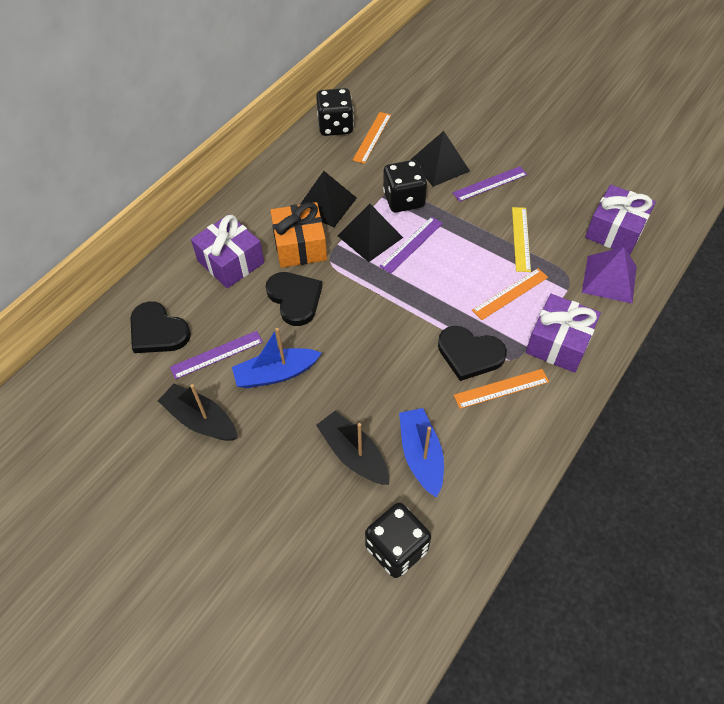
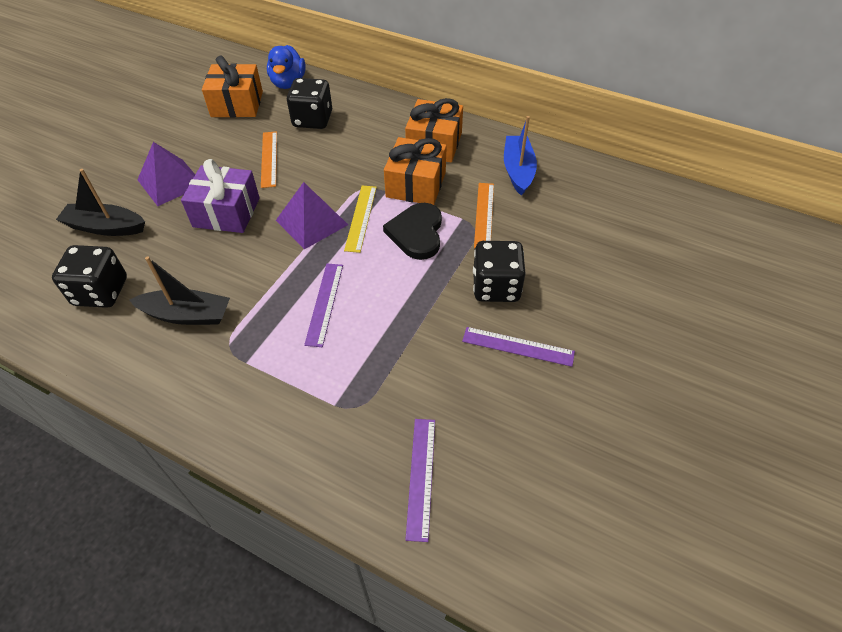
black heart: 3 -> 1
black pyramid: 3 -> 0
blue boat: 2 -> 1
blue duck: 0 -> 1
orange gift: 1 -> 3
orange ruler: 3 -> 2
purple gift: 3 -> 1
purple pyramid: 1 -> 2

